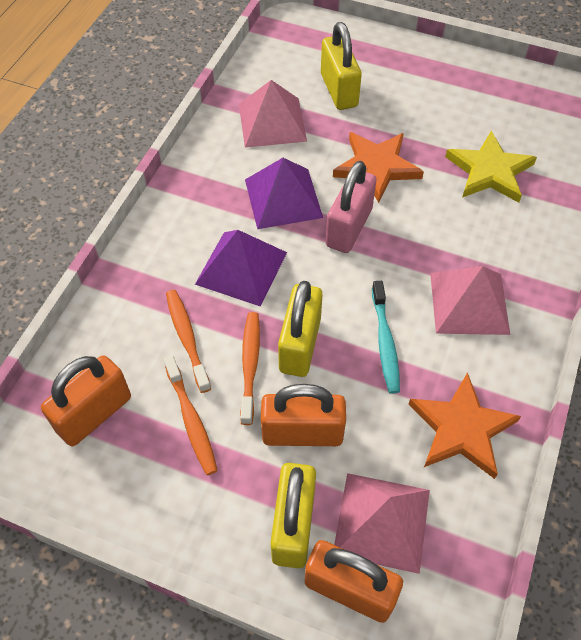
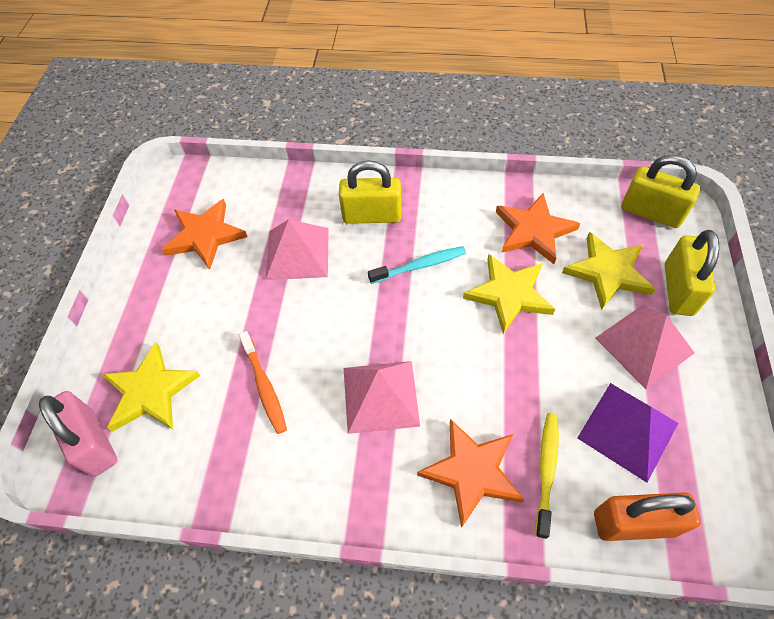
orange padlock: 3 -> 1
orange star: 2 -> 3
orange toothbrush: 3 -> 1
purple pyramid: 2 -> 1
yellow star: 1 -> 3
yellow toothbrush: 0 -> 1

